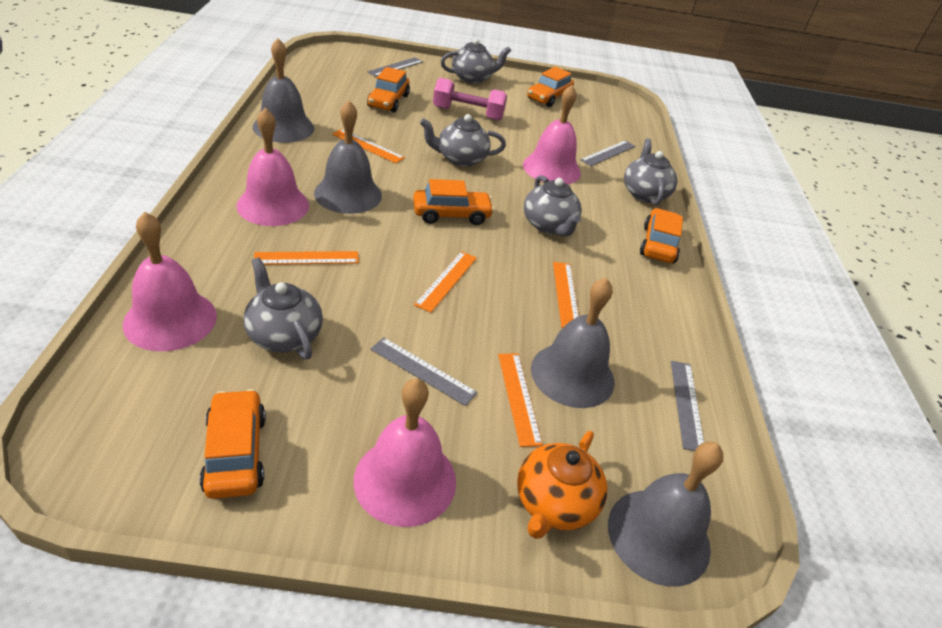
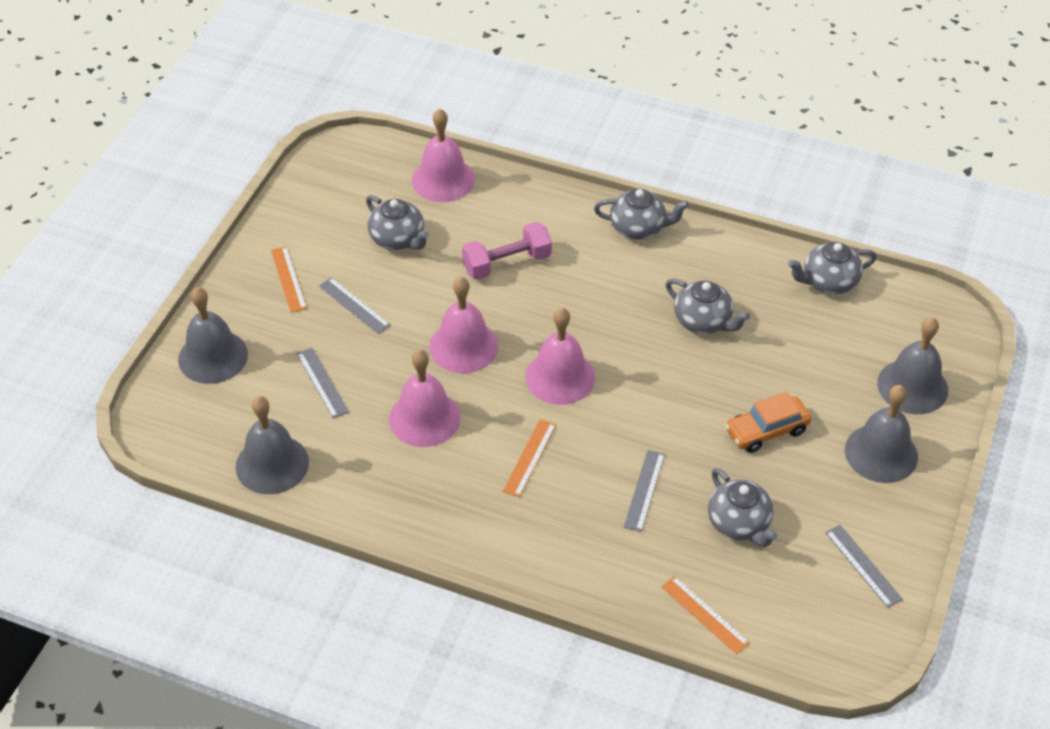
orange car: 5 -> 1
orange ruler: 5 -> 3
orange teapot: 1 -> 0

